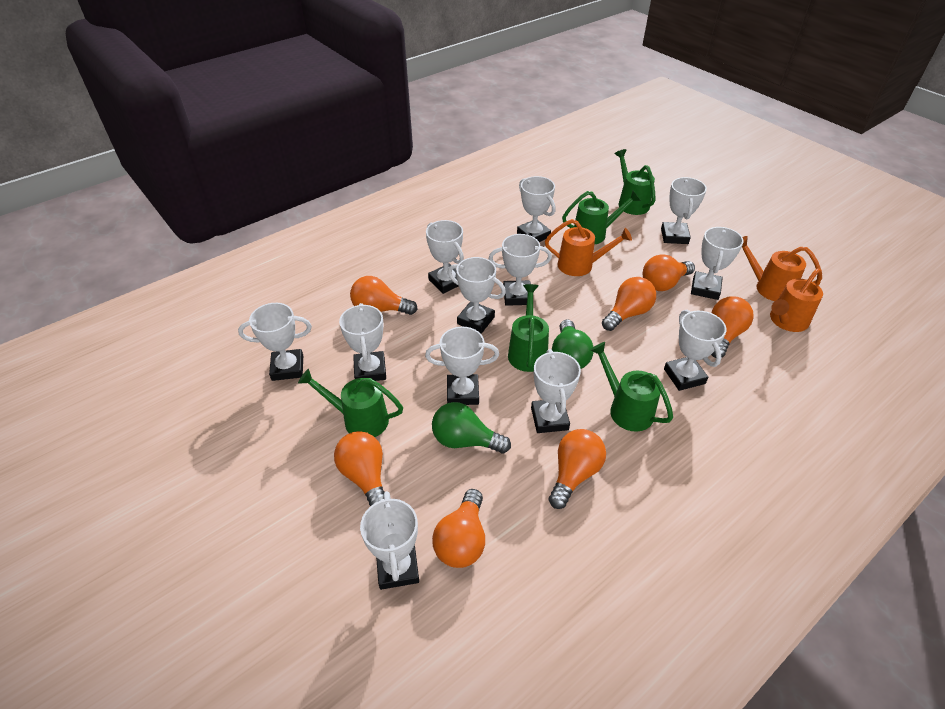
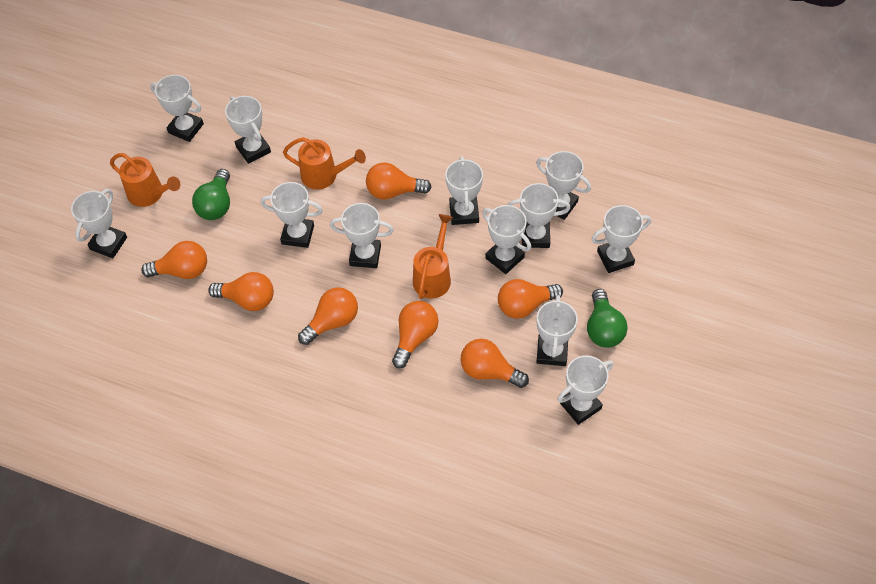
green watering can: 5 -> 0

